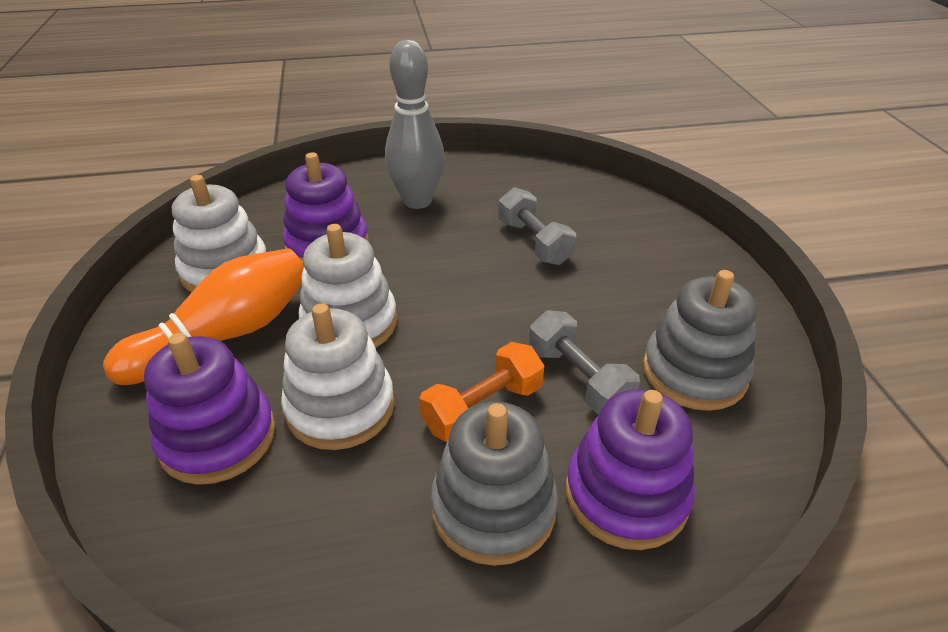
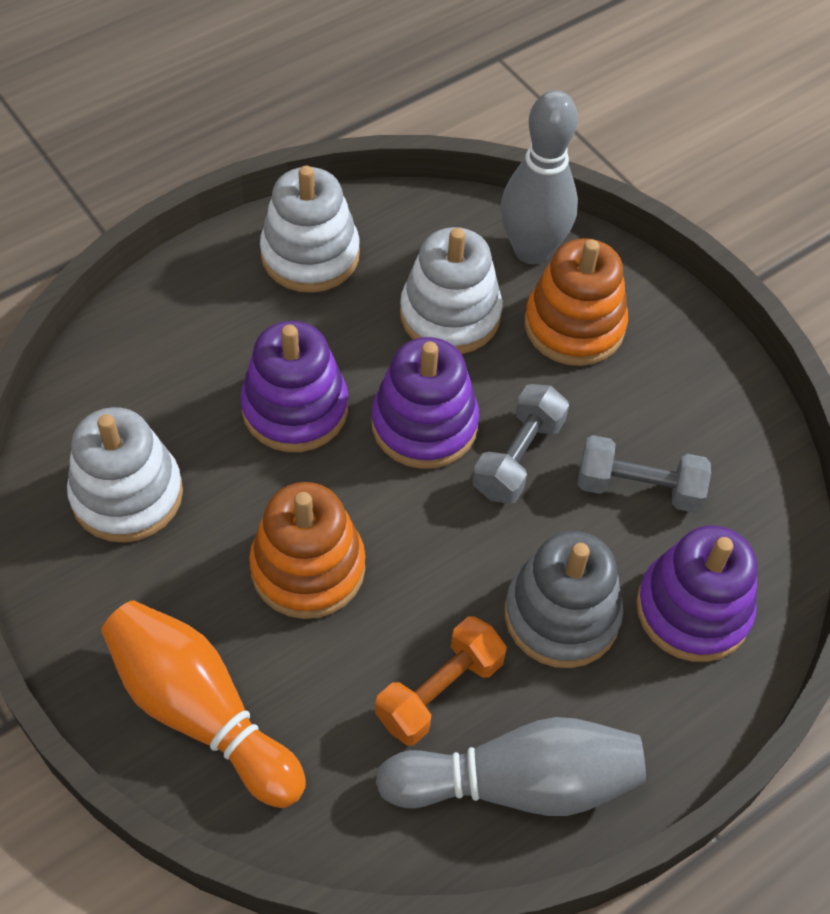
grey bowling pin: 1 -> 2
grey stacking toy: 2 -> 1
orange stacking toy: 0 -> 2

